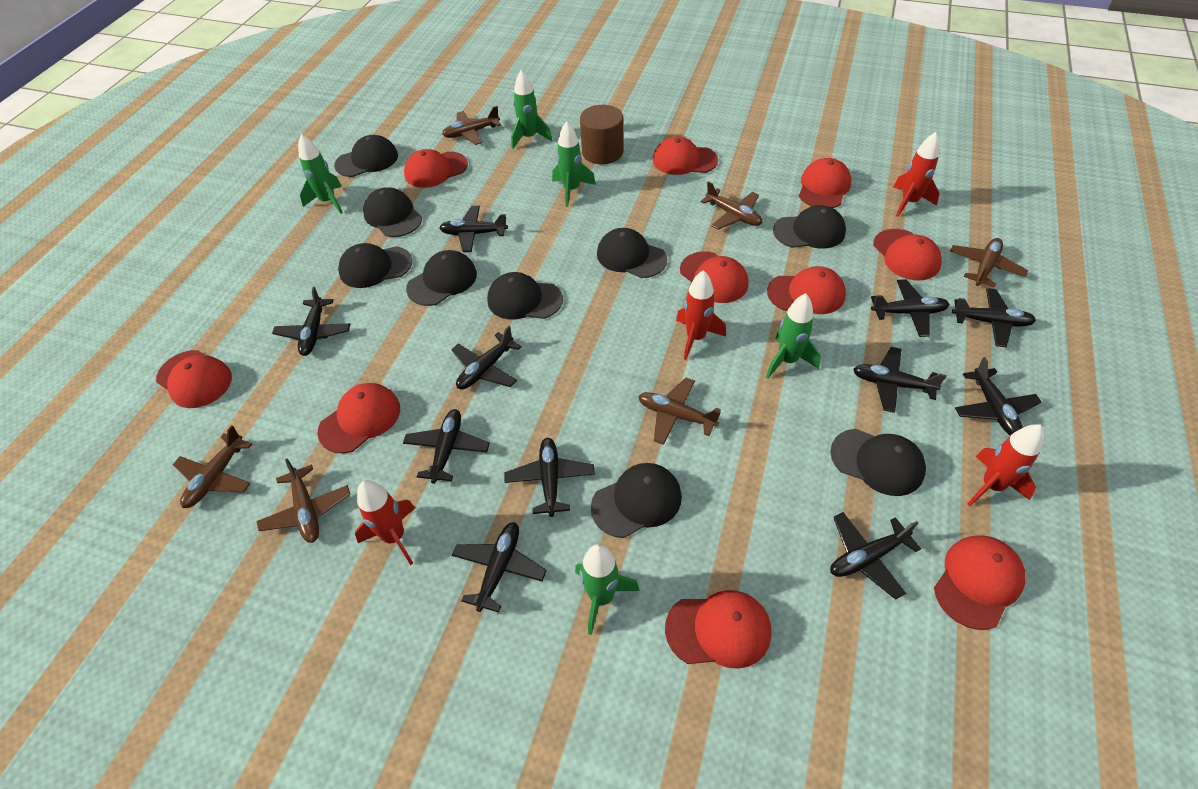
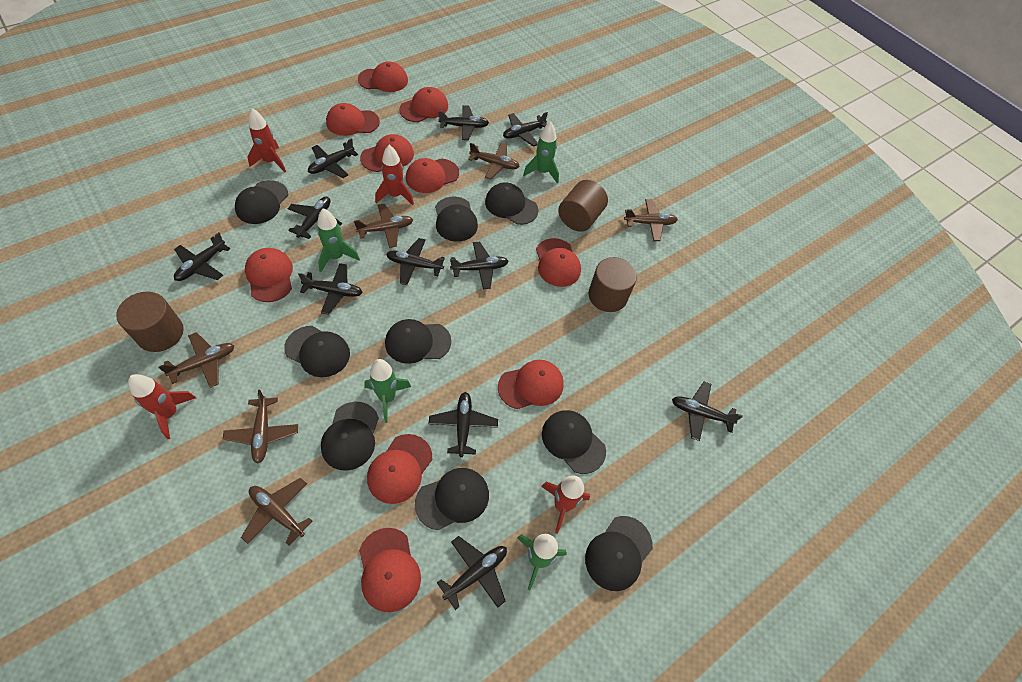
brown cylinder: 1 -> 3
green rocket: 5 -> 4

